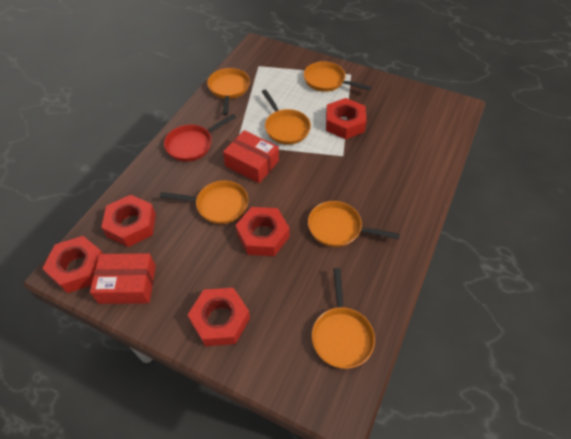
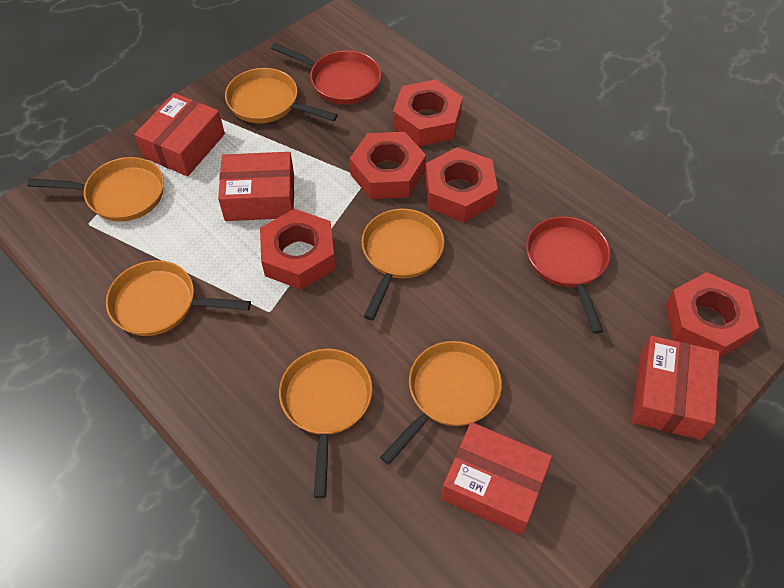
red box: 2 -> 4
red pan: 1 -> 2

